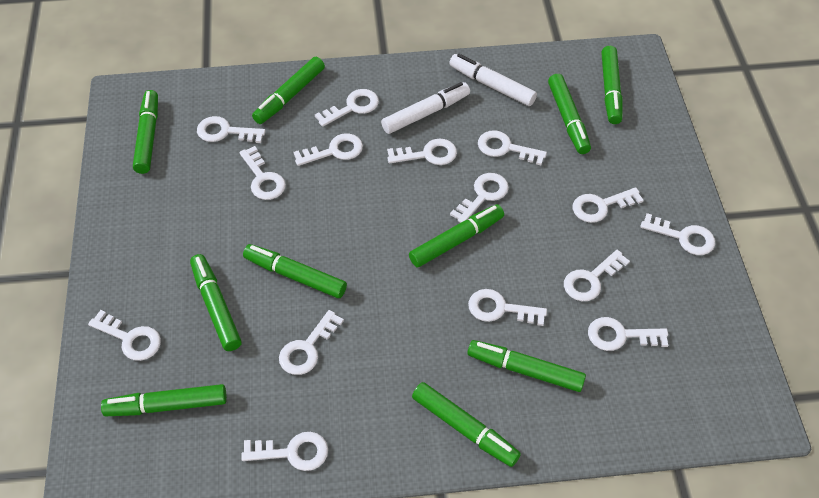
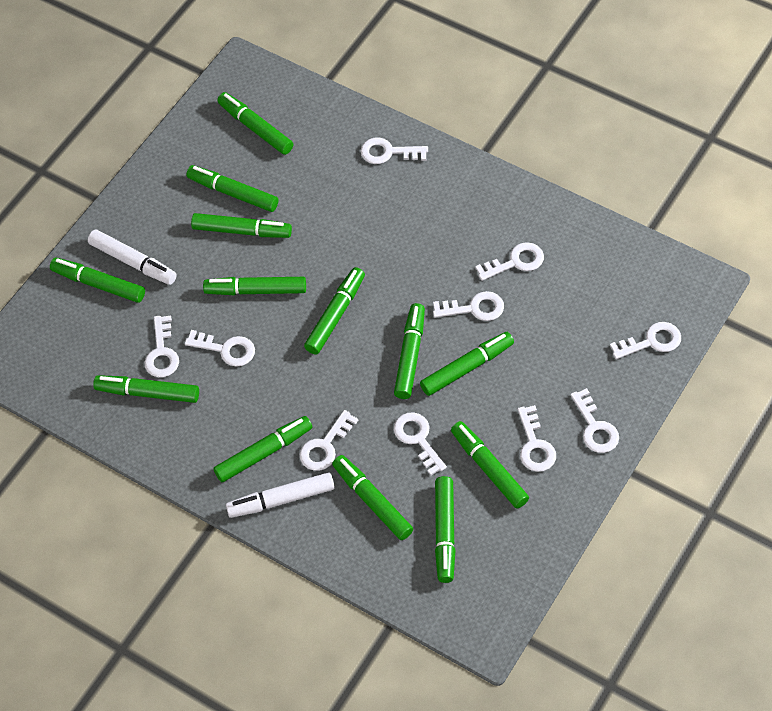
green marker: 10 -> 13
white key: 15 -> 10

